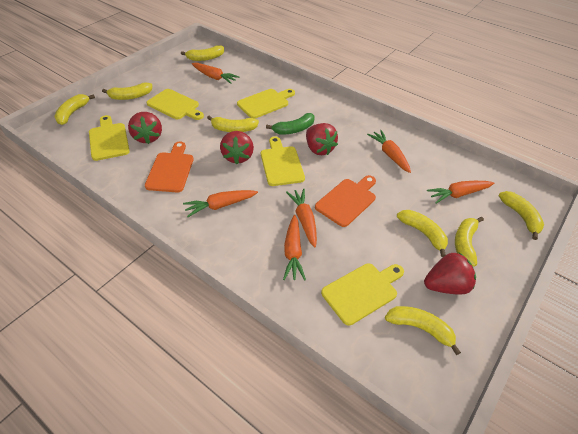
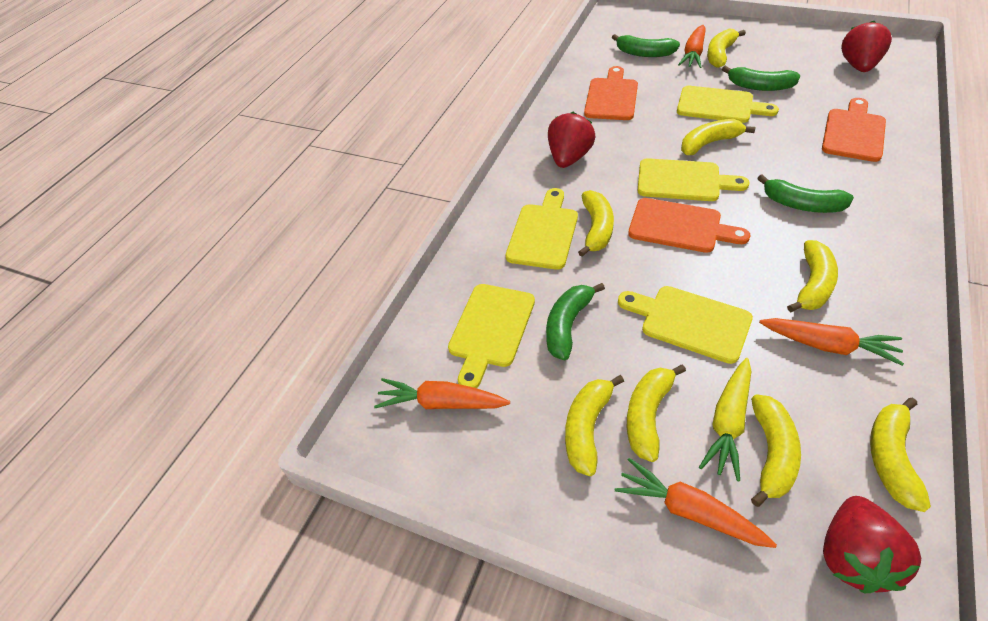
green banana: 1 -> 4
orange carrot: 6 -> 4
orange cutting board: 2 -> 3
red strawberry: 4 -> 3
yellow carrot: 0 -> 1

